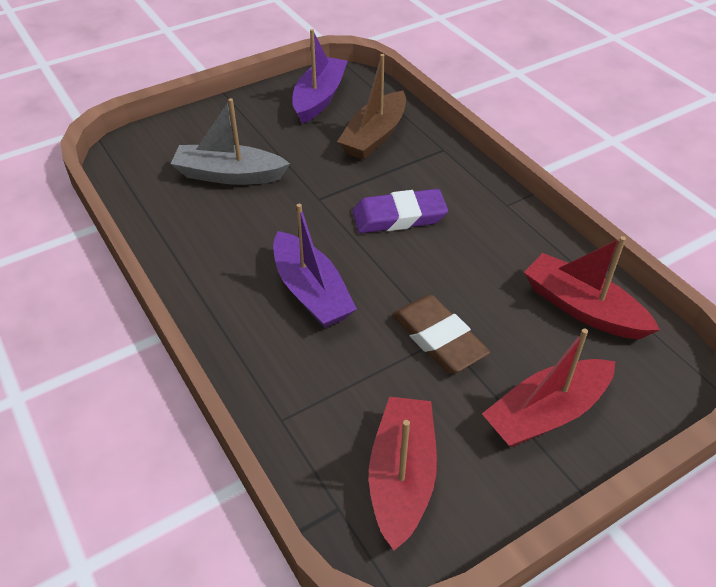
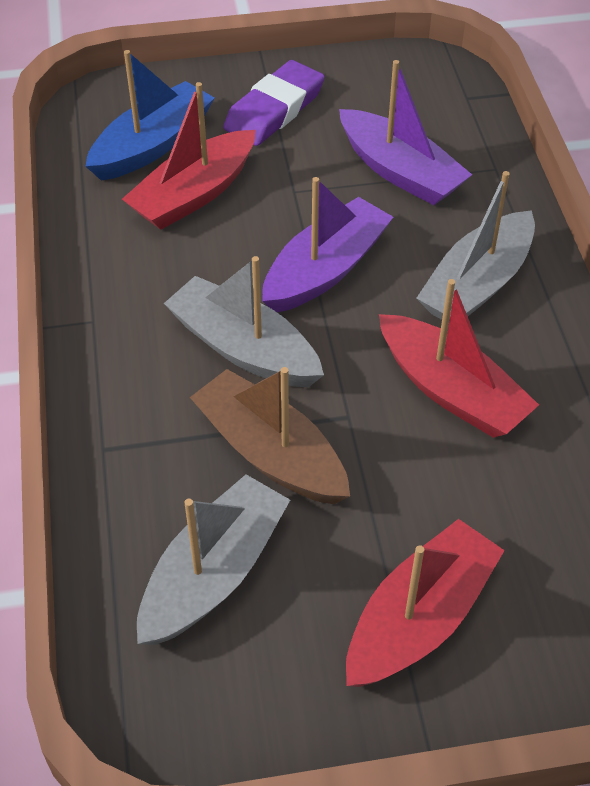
blue boat: 0 -> 1
brown eraser: 1 -> 0
grey boat: 1 -> 3

